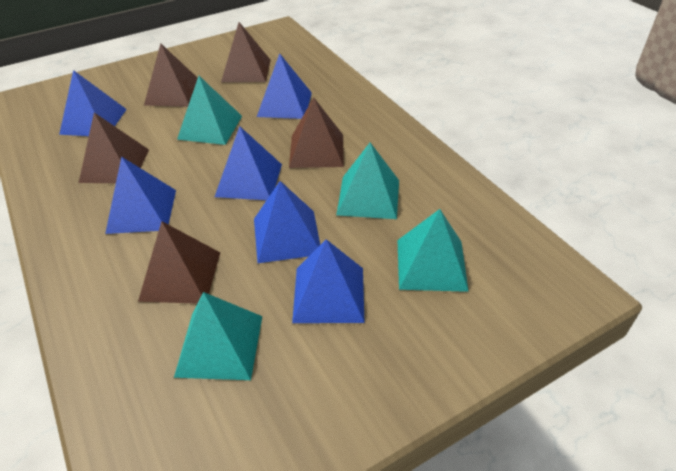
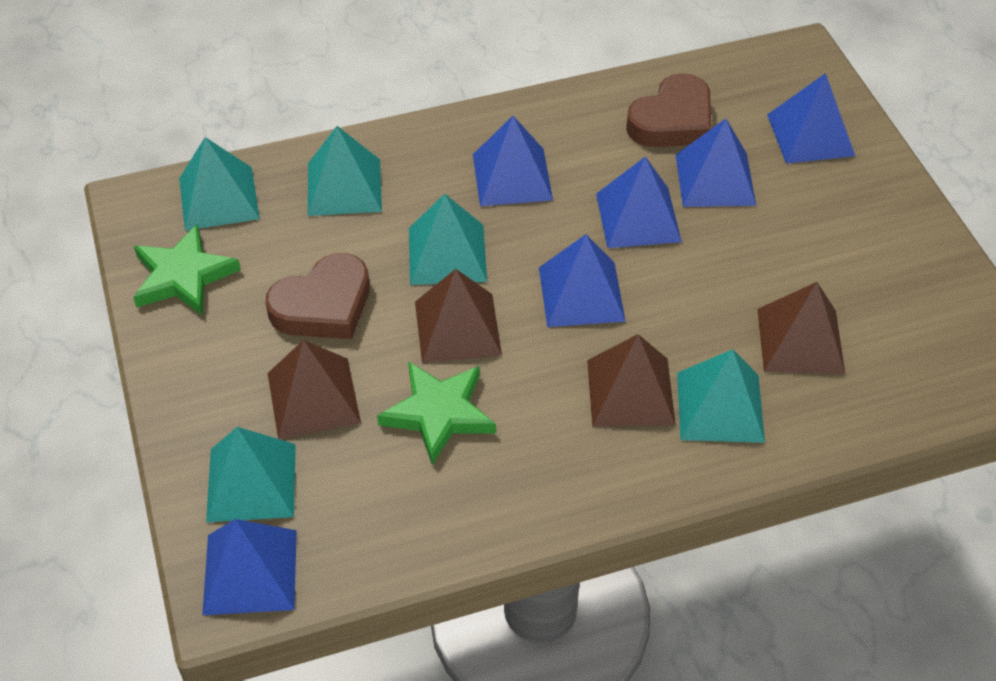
brown heart: 0 -> 2
brown pyramid: 5 -> 4
green star: 0 -> 2
turquoise pyramid: 4 -> 5

